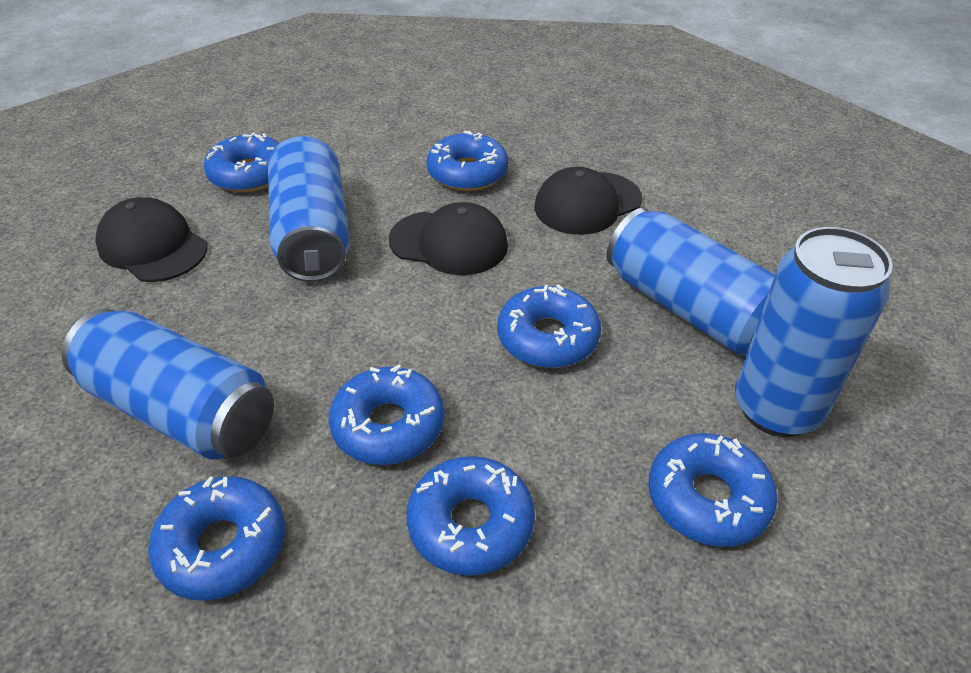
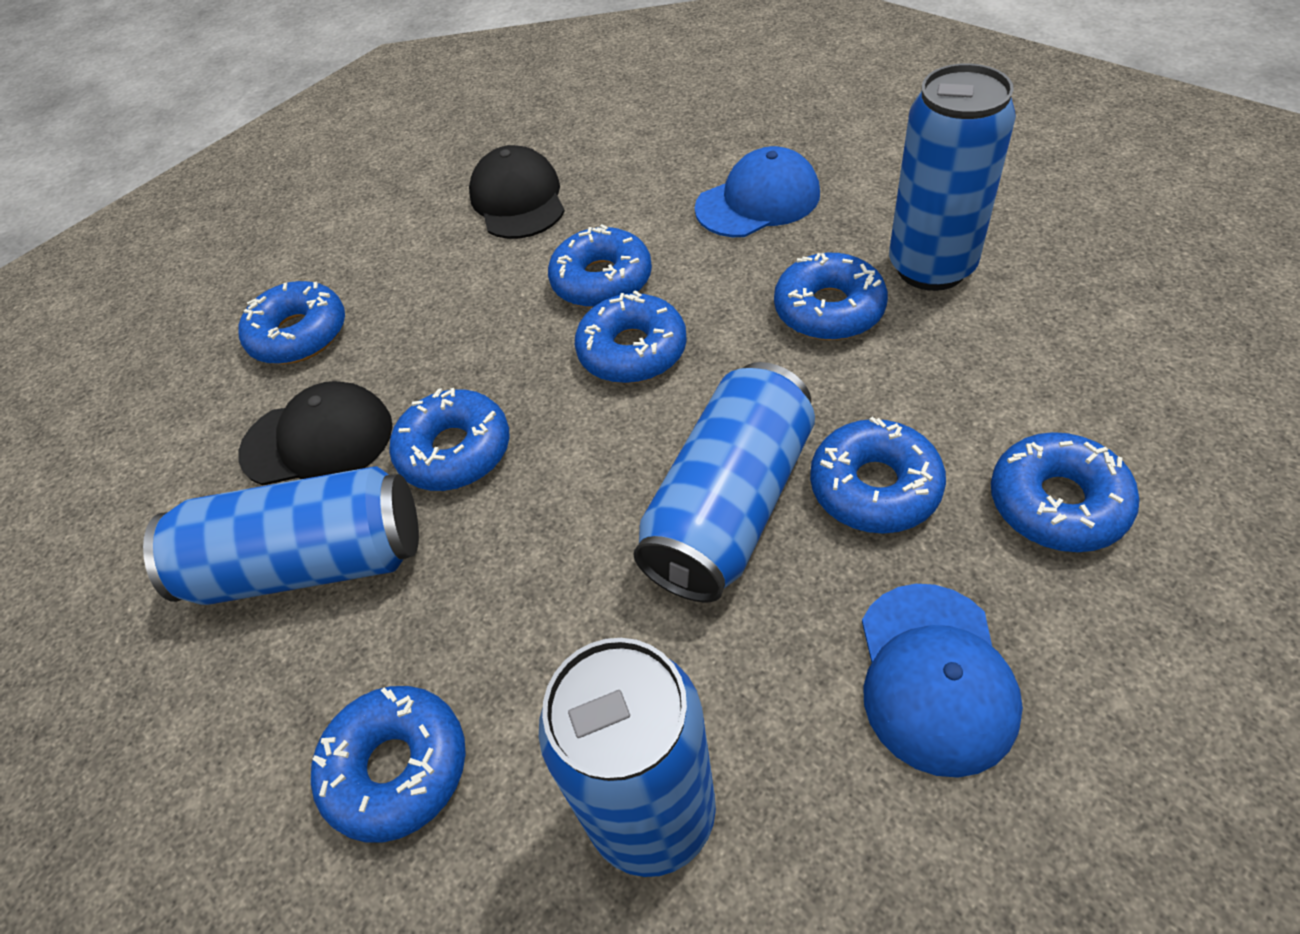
black cap: 3 -> 2
blue cap: 0 -> 2
blue donut: 7 -> 8

